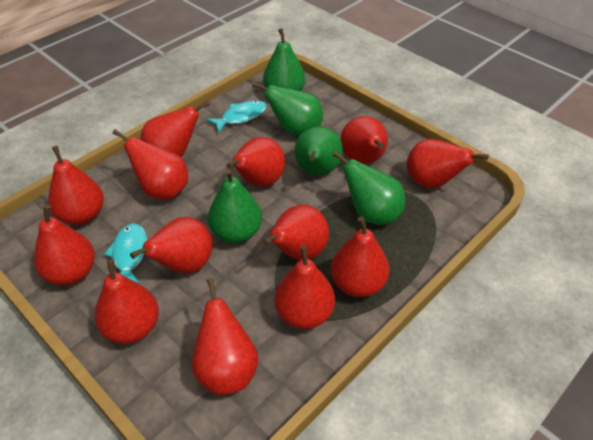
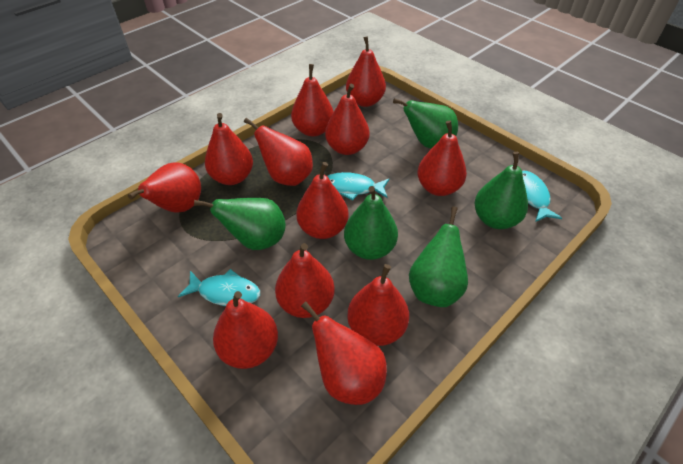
red pear: 13 -> 12
turquoise fish: 2 -> 3

